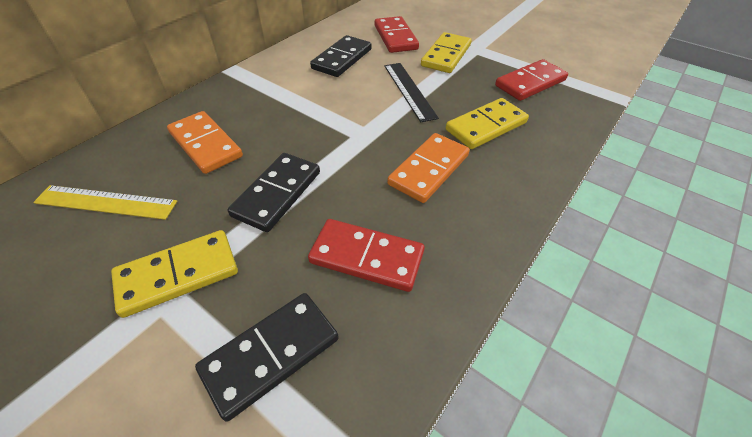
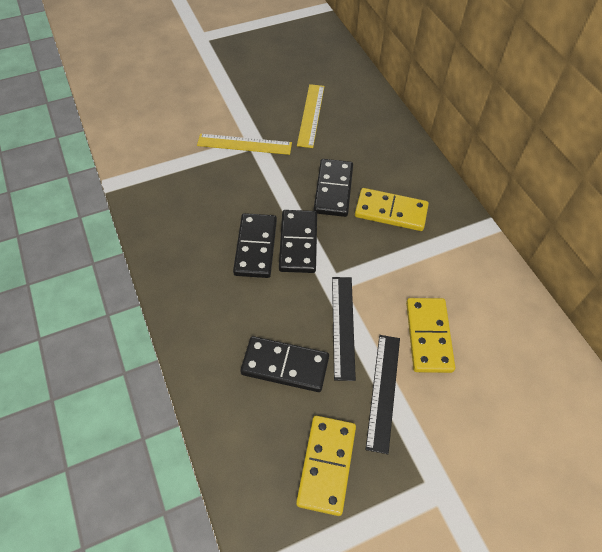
black domino: 3 -> 4
black ruler: 1 -> 2
orange domino: 2 -> 0
red domino: 3 -> 0
yellow ruler: 1 -> 2

